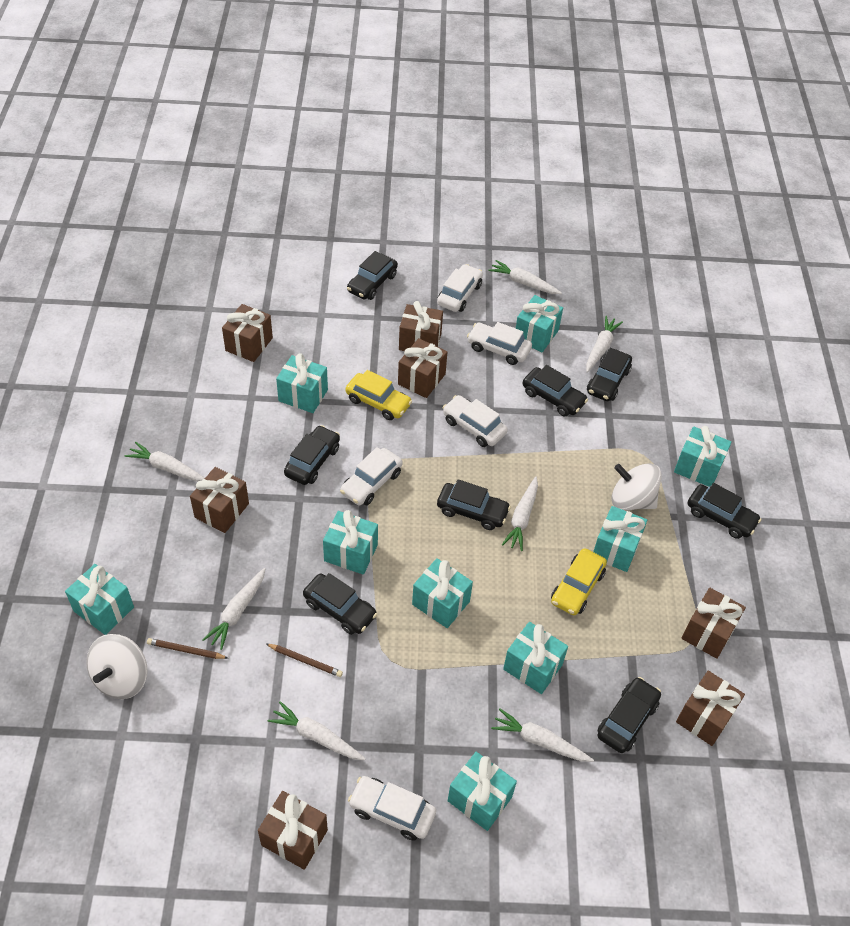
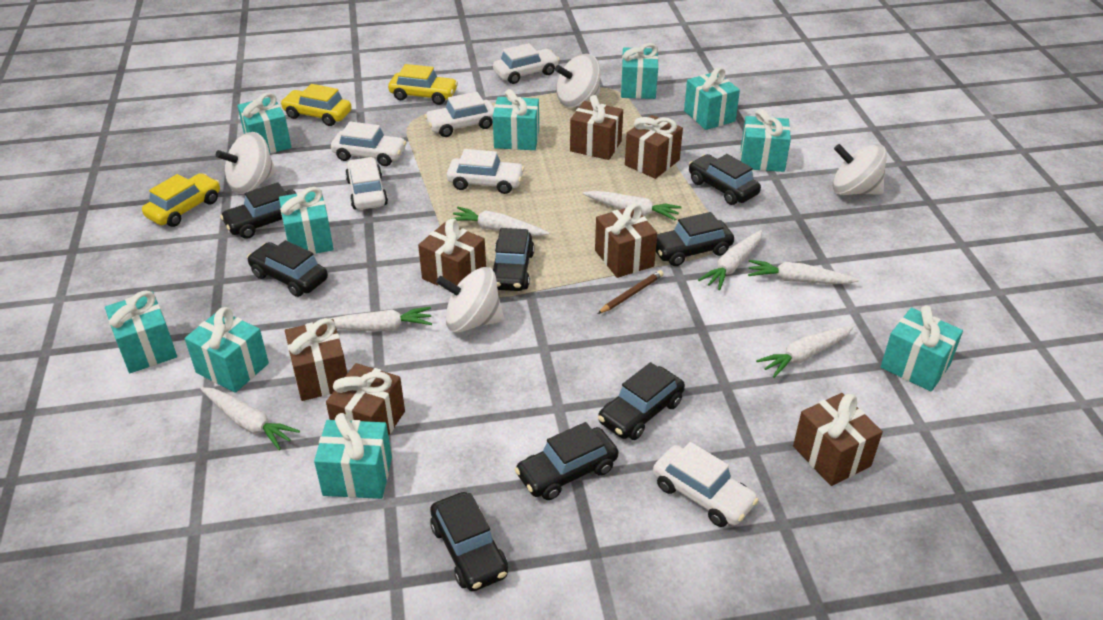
brown pencil: 2 -> 1
turquoise gift: 9 -> 10
white car: 5 -> 6
white spinning top: 2 -> 4
yellow car: 2 -> 3

